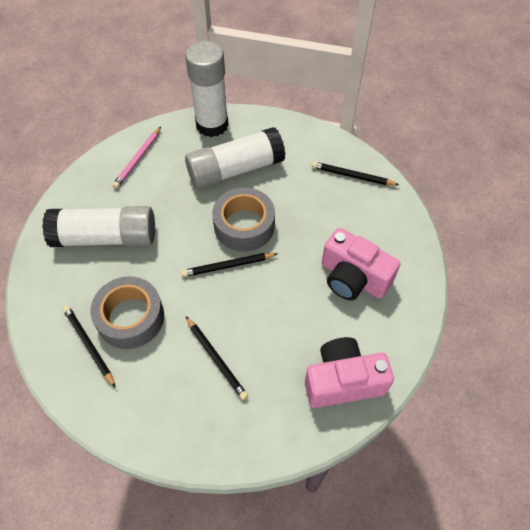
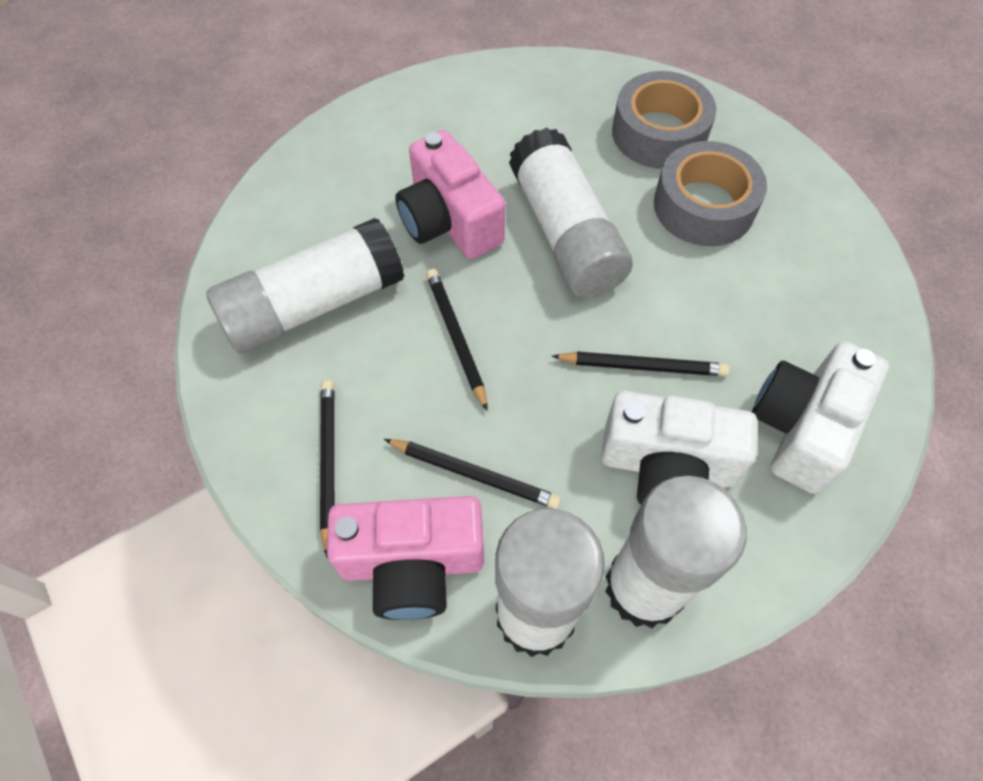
pink pencil: 1 -> 0
white camera: 0 -> 2
white glue stick: 3 -> 4

